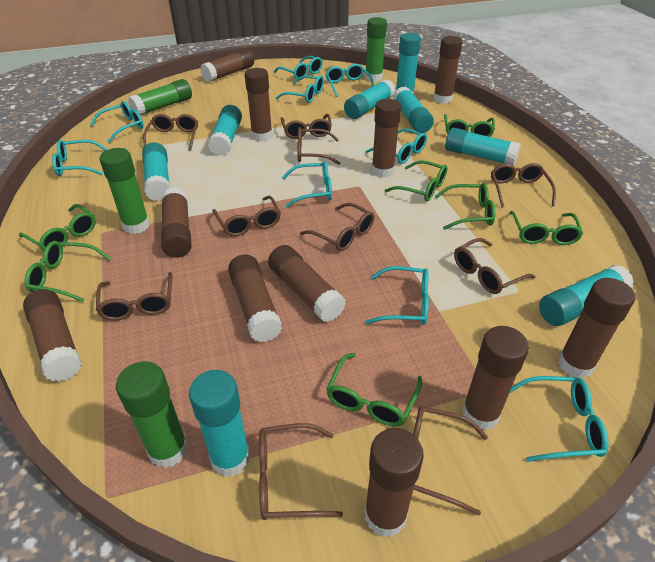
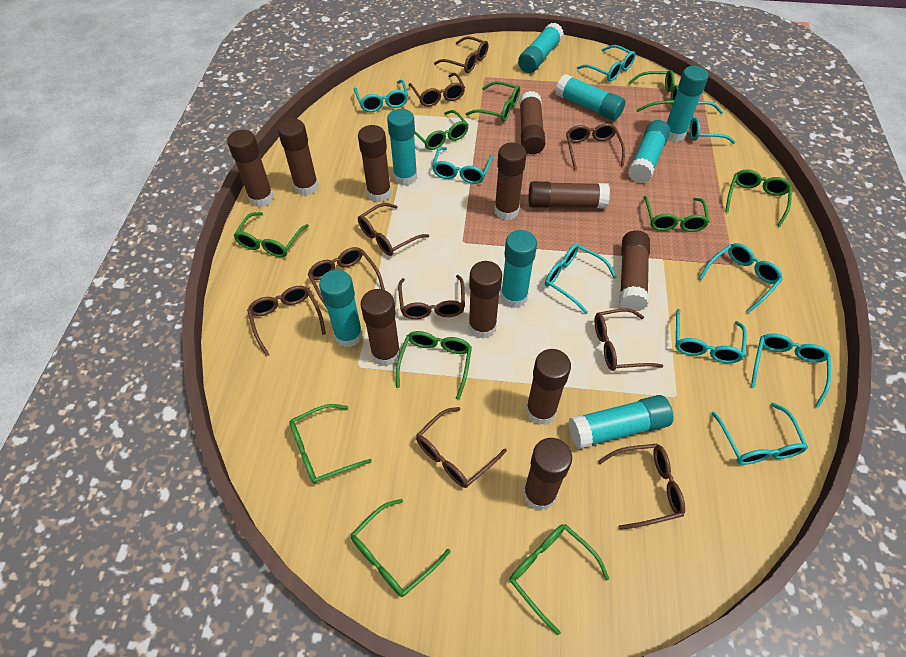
green glasses: 7 -> 10
green glue stick: 4 -> 0

